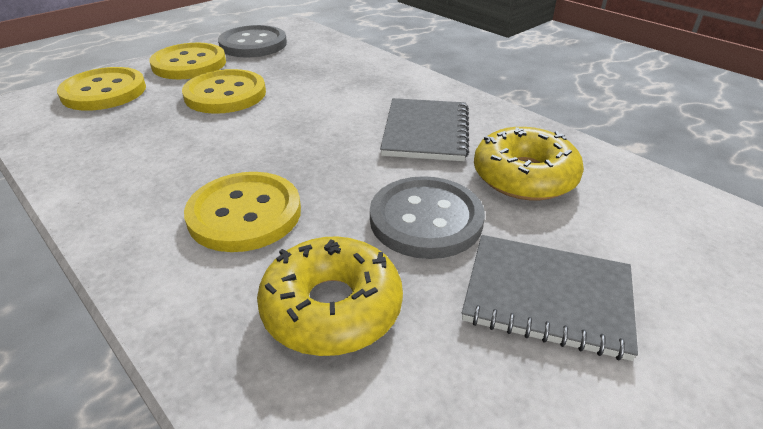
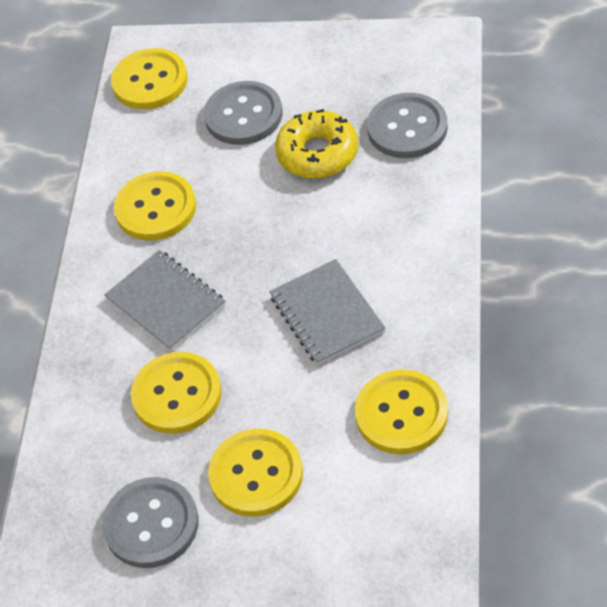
grey button: 2 -> 3
yellow button: 4 -> 5
yellow donut: 2 -> 1

